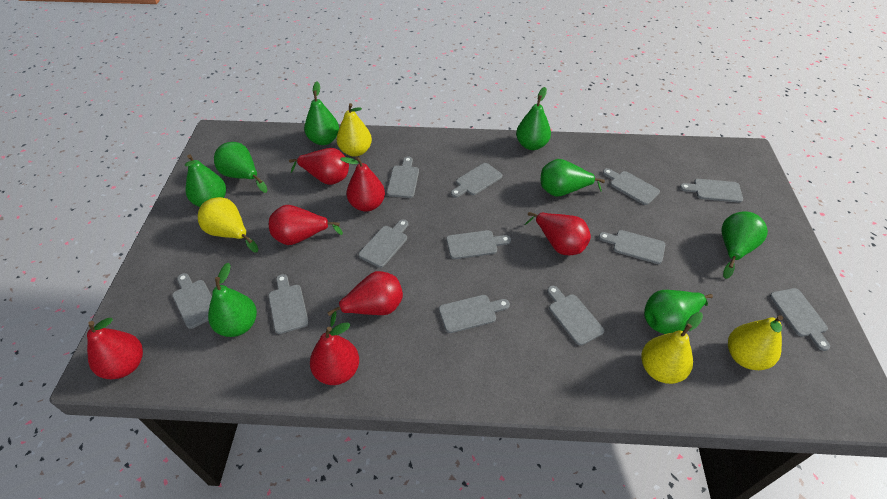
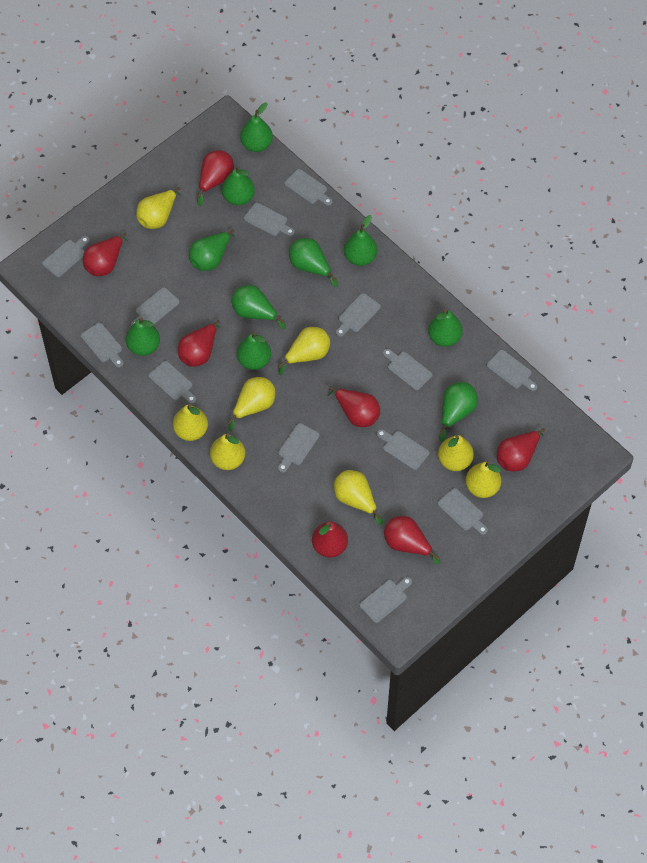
green pear: 8 -> 10
grey cutting board: 12 -> 13
yellow pear: 4 -> 8

